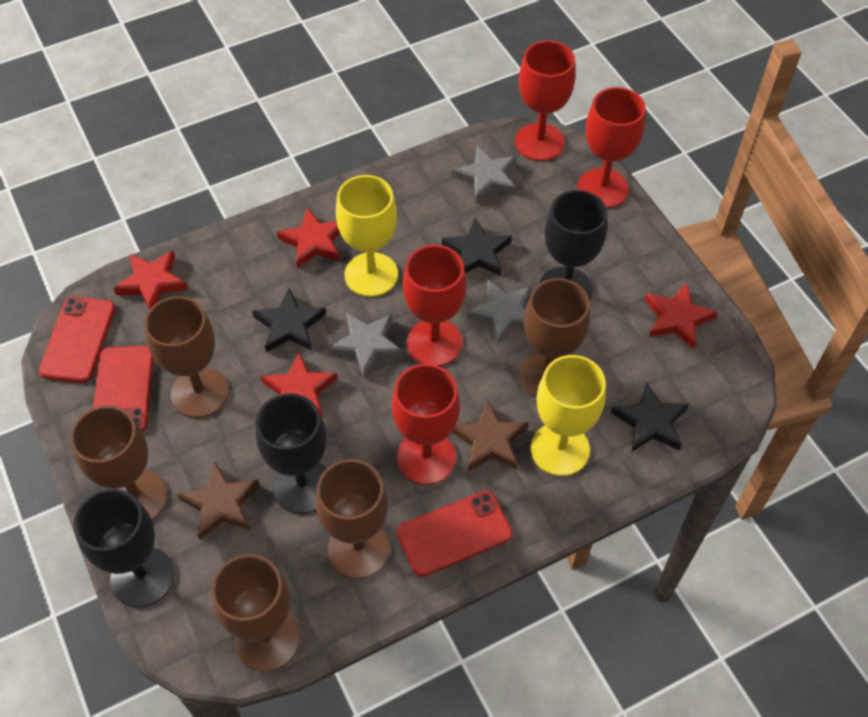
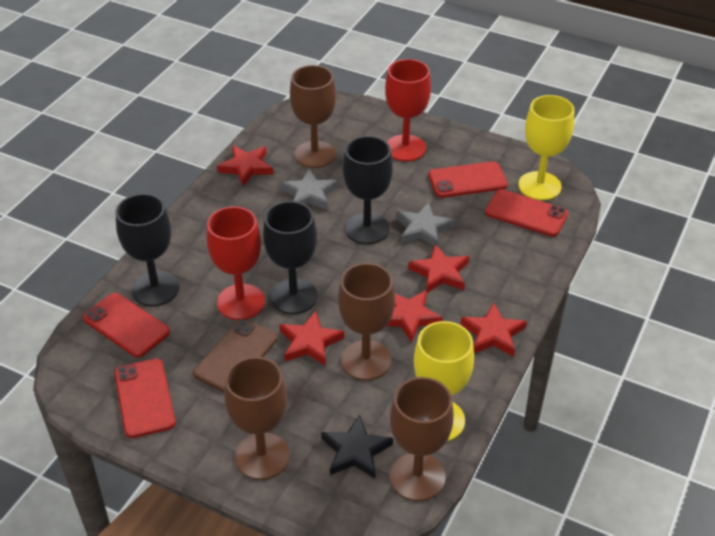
black star: 3 -> 1
brown goblet: 5 -> 4
brown phone: 0 -> 1
brown star: 2 -> 0
grey star: 3 -> 2
red goblet: 4 -> 2
red phone: 3 -> 4
red star: 4 -> 5

